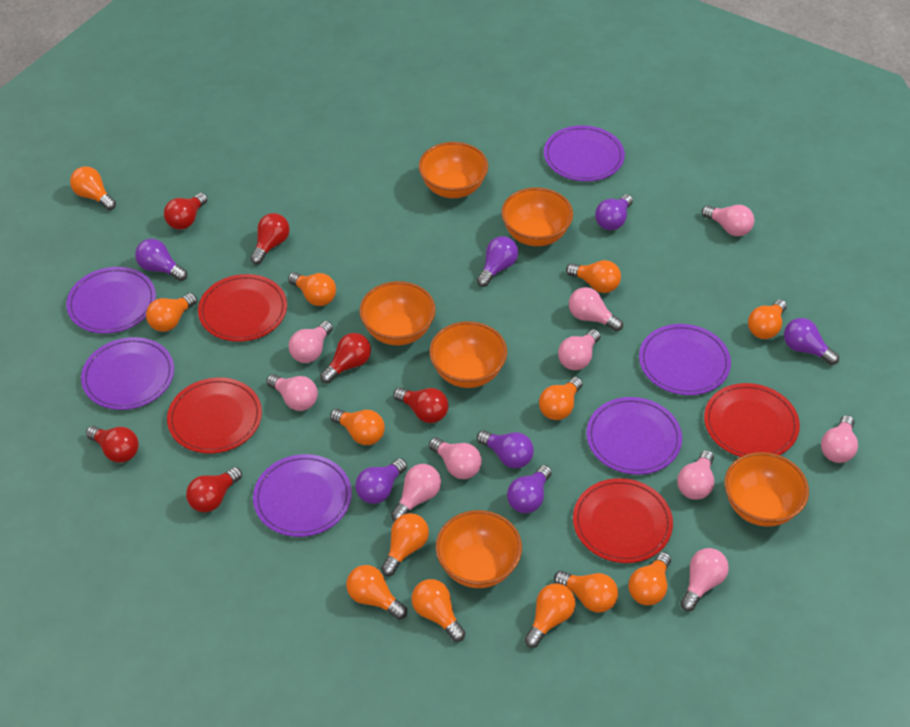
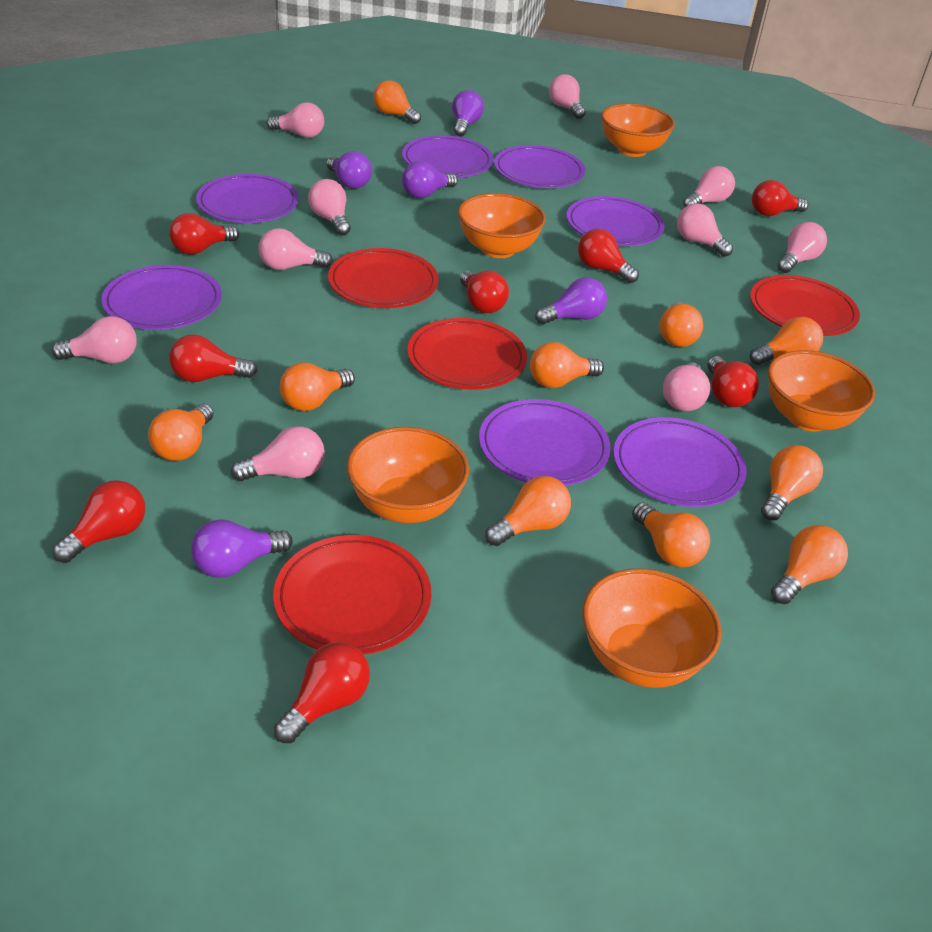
orange bowl: 6 -> 5
orange light bulb: 13 -> 10
purple light bulb: 7 -> 5
purple plate: 6 -> 7
red light bulb: 6 -> 8

